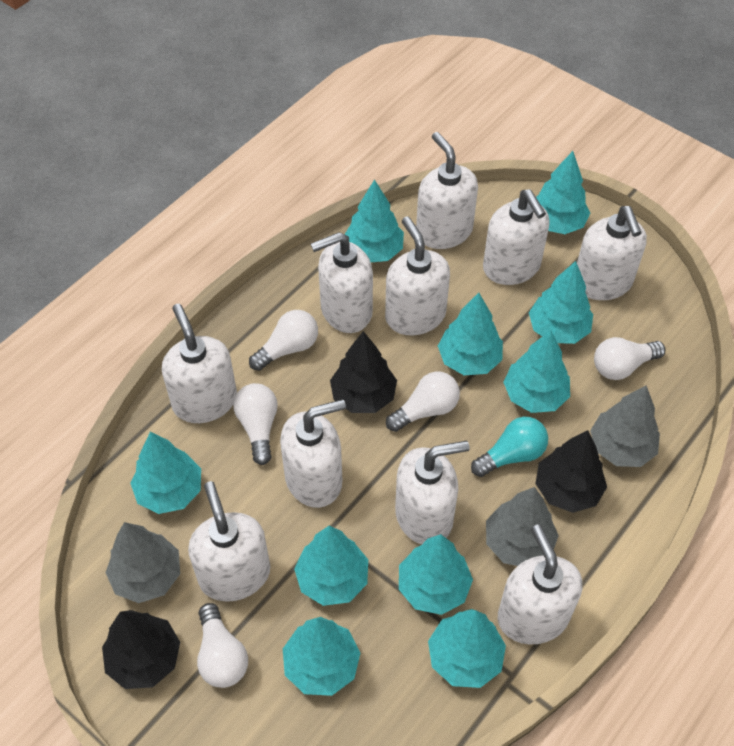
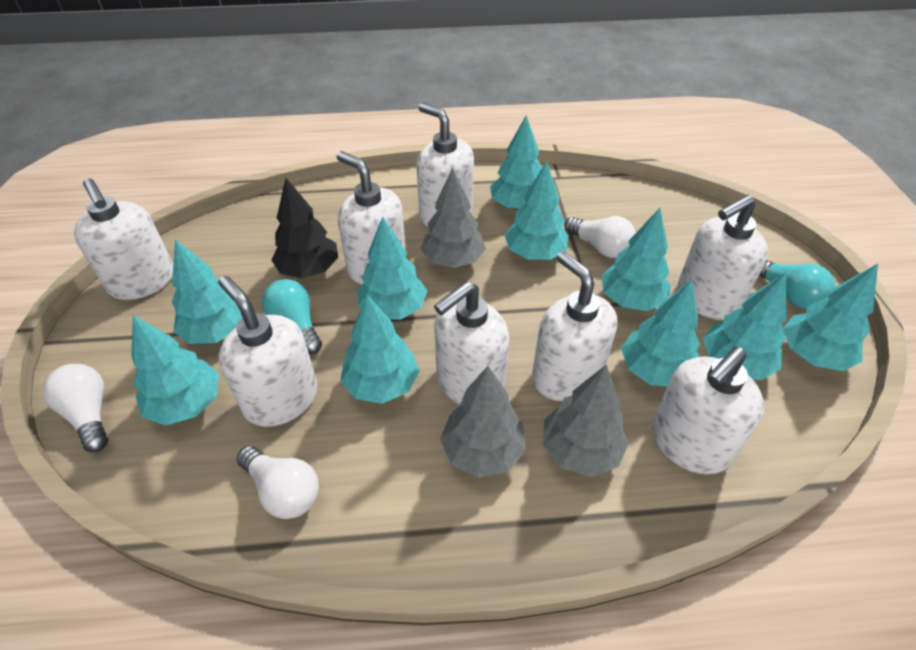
black tree: 3 -> 1
turquoise light bulb: 1 -> 2
white light bulb: 5 -> 3
white soap dispenser: 10 -> 8

